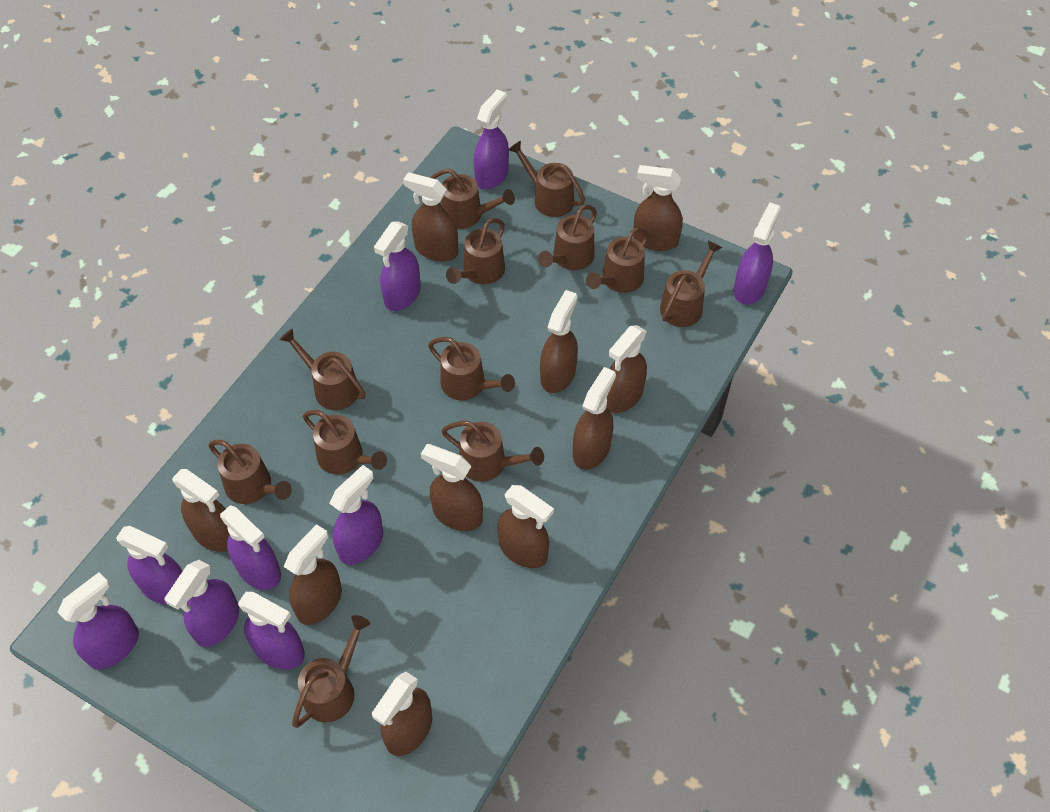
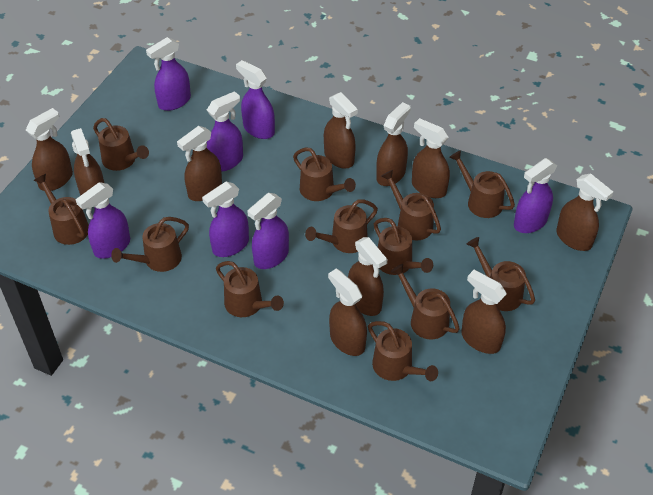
purple spray bottle: 9 -> 7

